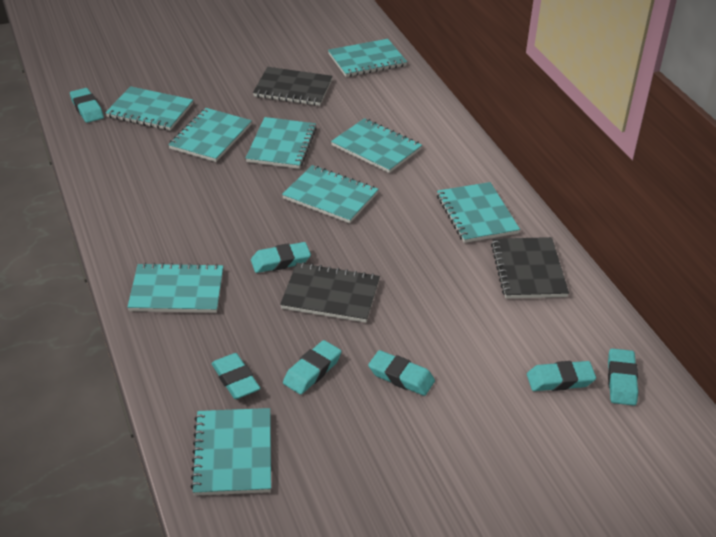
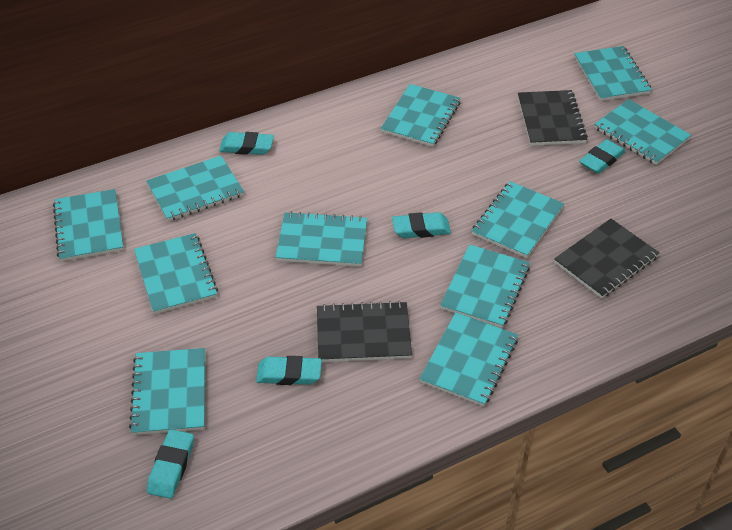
turquoise eraser: 7 -> 5
turquoise notebook: 9 -> 11

